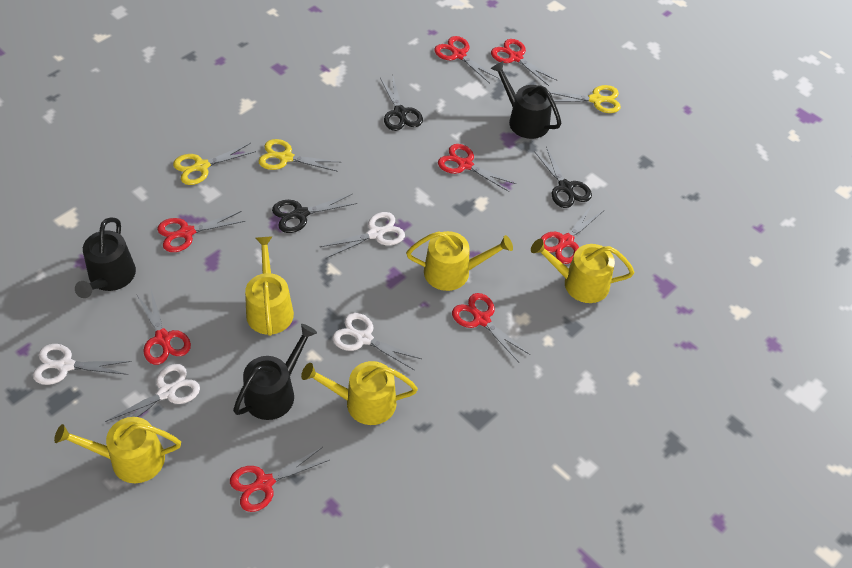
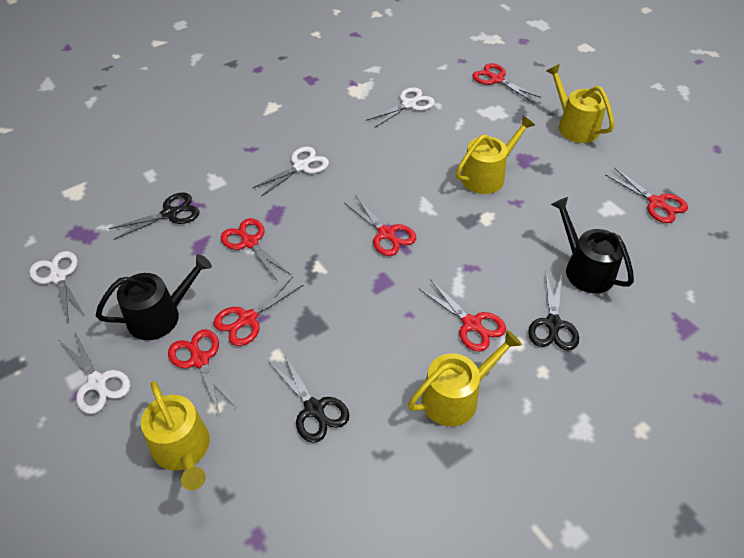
black watering can: 3 -> 2
red scissors: 8 -> 7
yellow scissors: 3 -> 0
yellow watering can: 5 -> 4

